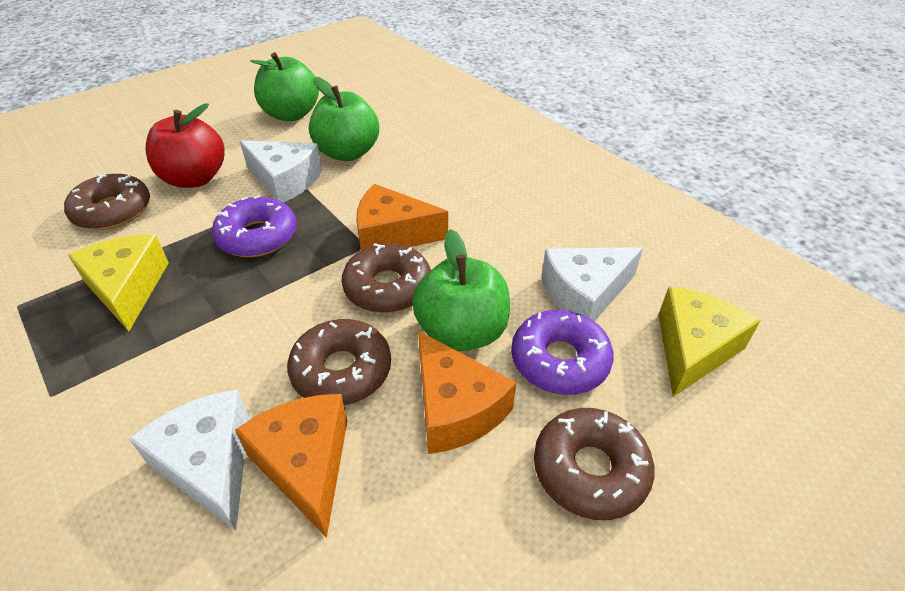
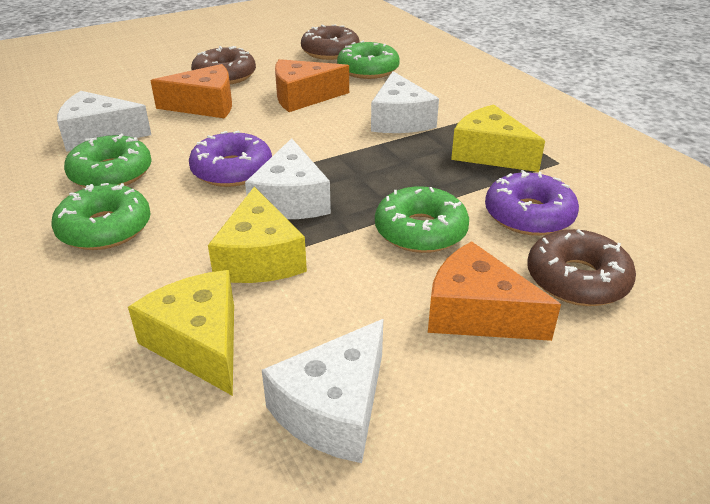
brown donut: 4 -> 3
green apple: 3 -> 0
green donut: 0 -> 4
red apple: 1 -> 0
white cheese: 3 -> 4
yellow cheese: 2 -> 3

